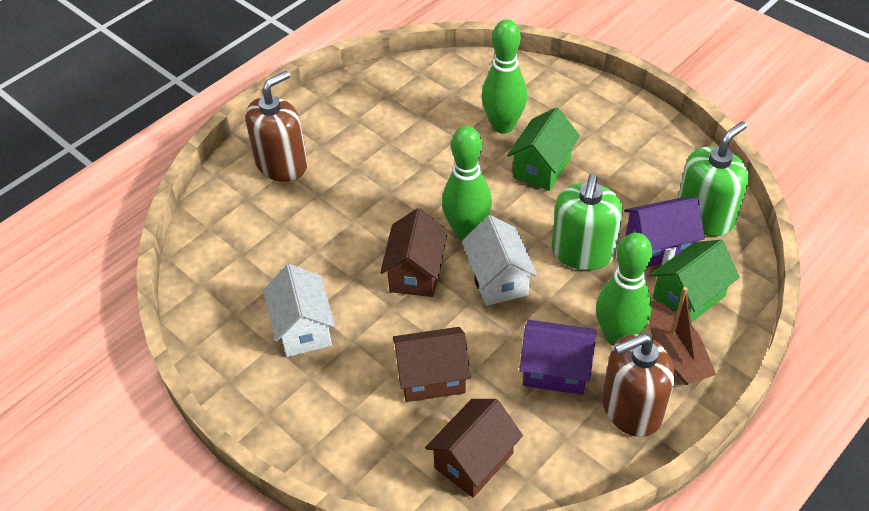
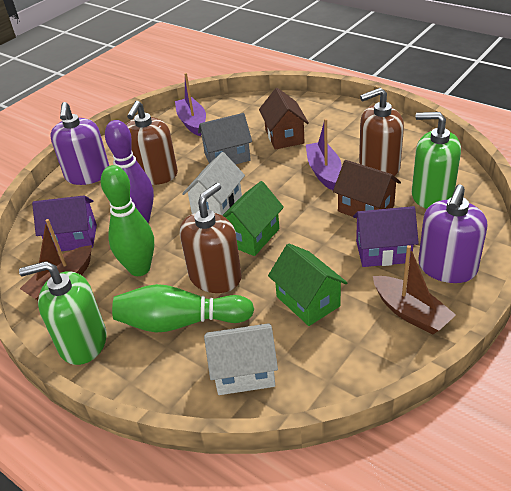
brown boat: 1 -> 2
brown house: 3 -> 2
brown soap dispenser: 2 -> 3
green bowling pin: 3 -> 2
grey house: 0 -> 1
purple boat: 0 -> 2
purple bowling pin: 0 -> 1
purple soap dispenser: 0 -> 2

